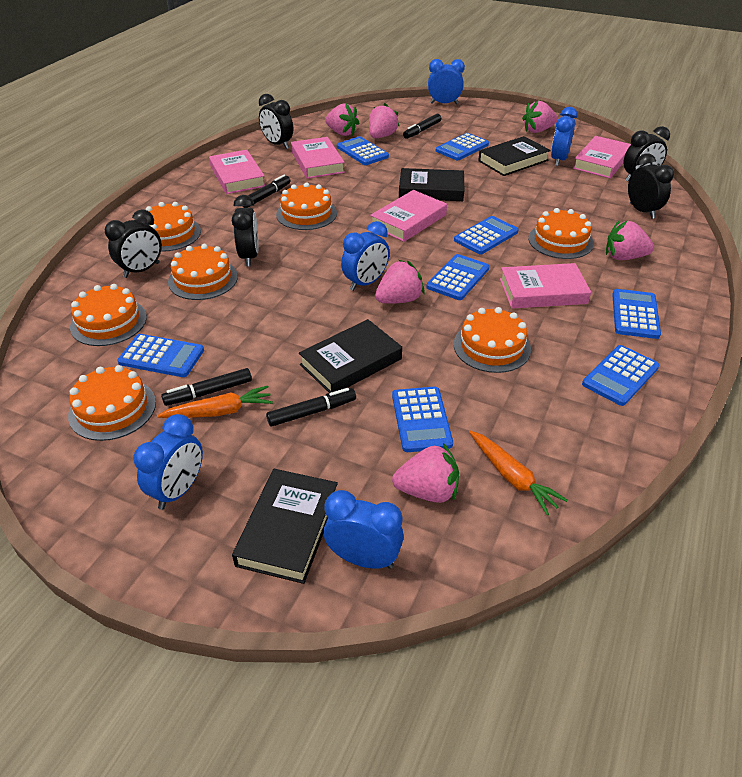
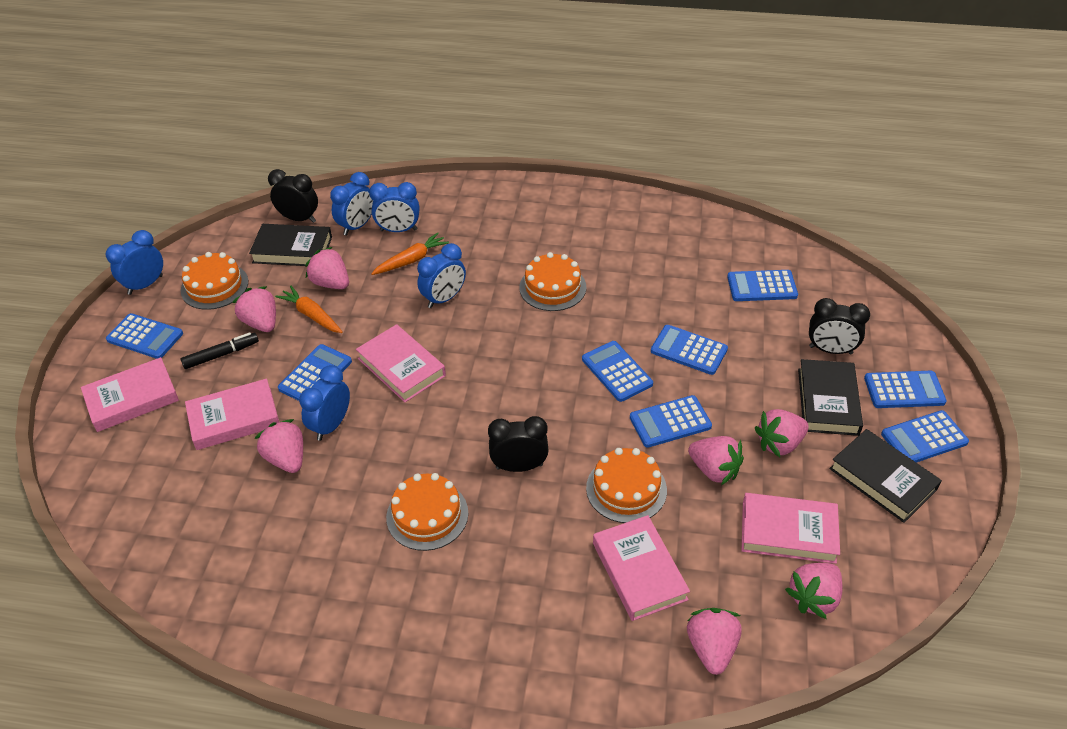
black book: 4 -> 3
black clock: 5 -> 3
black marker: 4 -> 1
orange cake: 7 -> 4
pink strawberry: 6 -> 7

